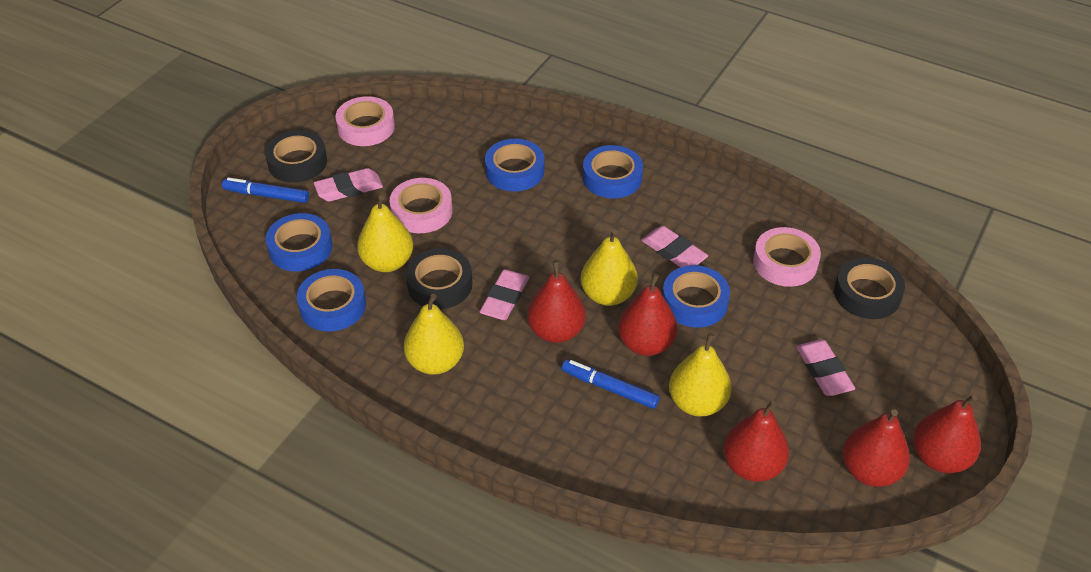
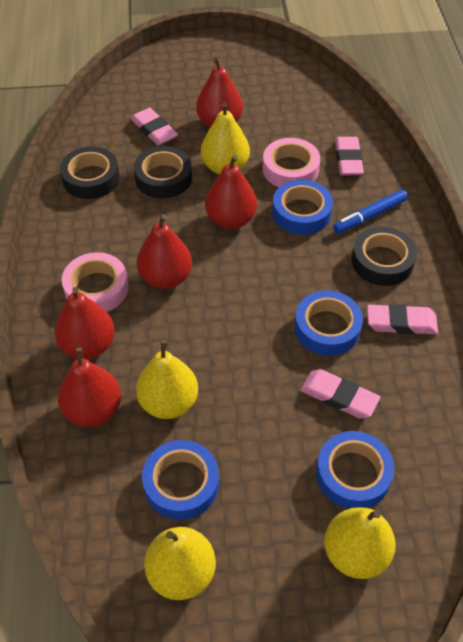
blue marker: 2 -> 1
blue tape: 5 -> 4
pink tape: 3 -> 2

